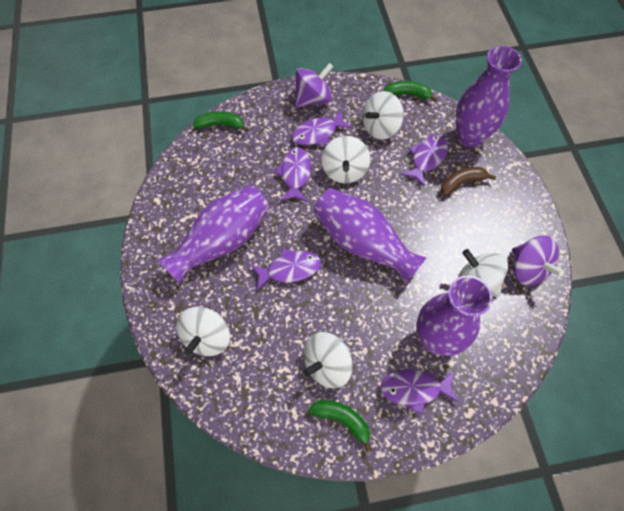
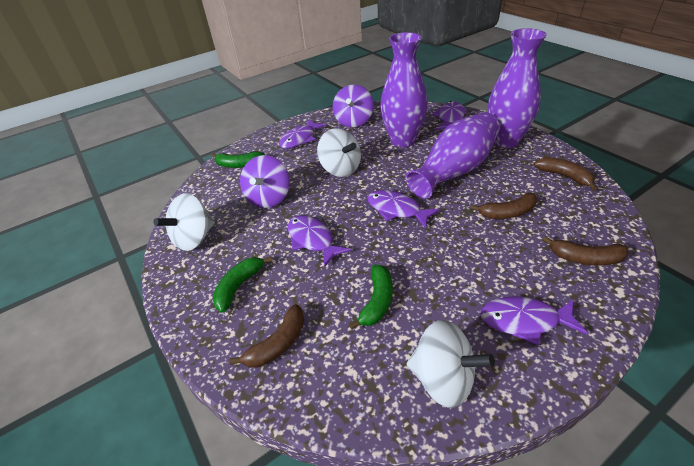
brown banana: 1 -> 4
purple vase: 4 -> 3
white spinning top: 5 -> 3

